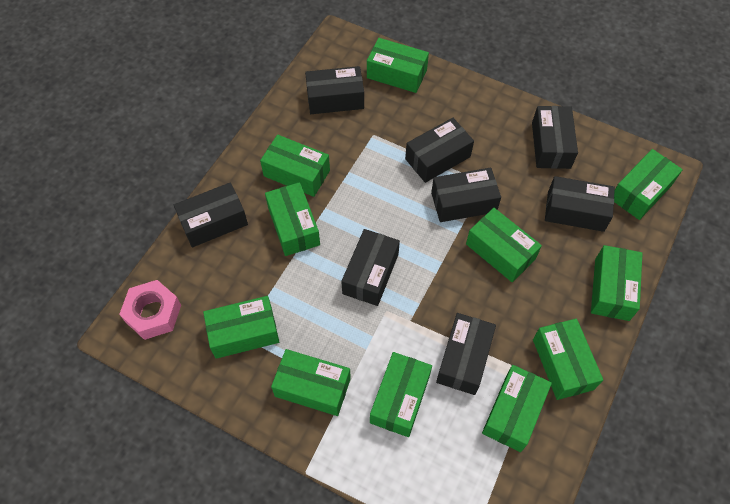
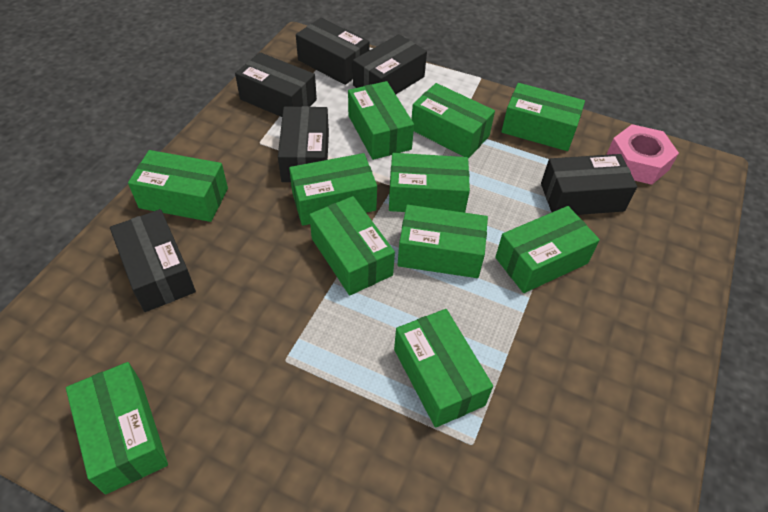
black box: 8 -> 6

